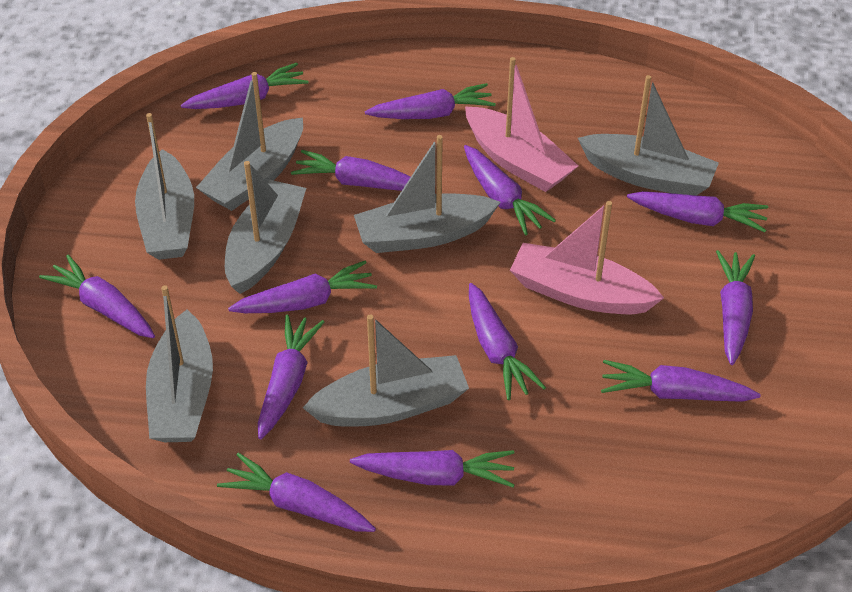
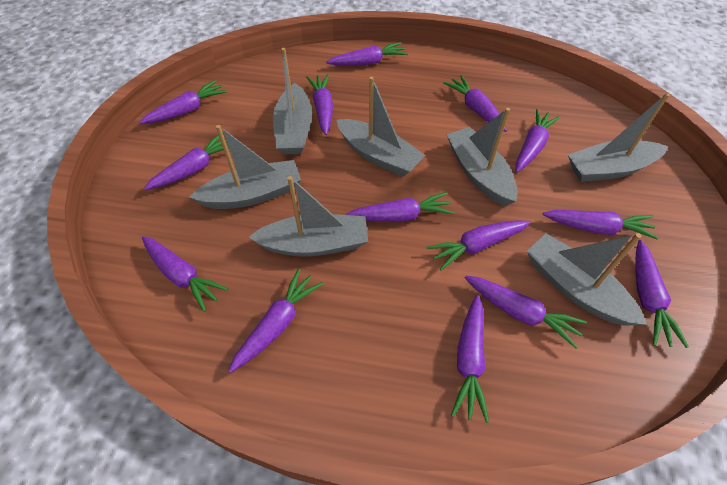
pink boat: 2 -> 0
purple carrot: 13 -> 14

